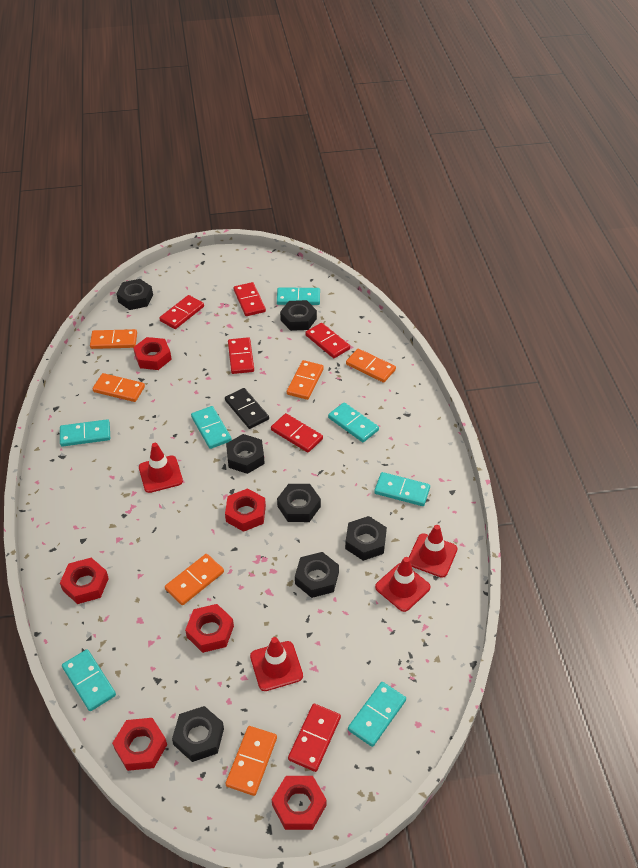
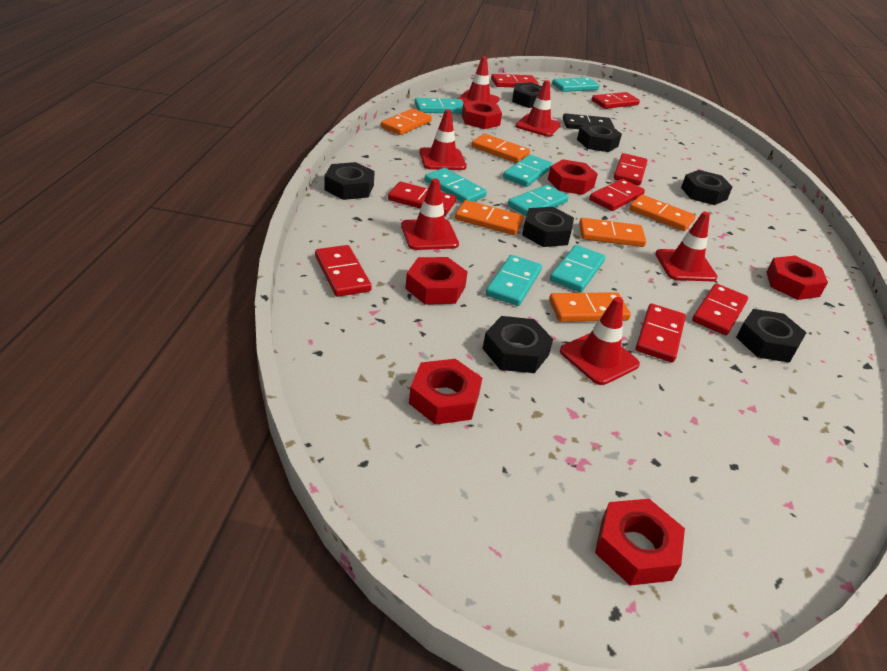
red domino: 6 -> 8
red traffic cone: 4 -> 6

